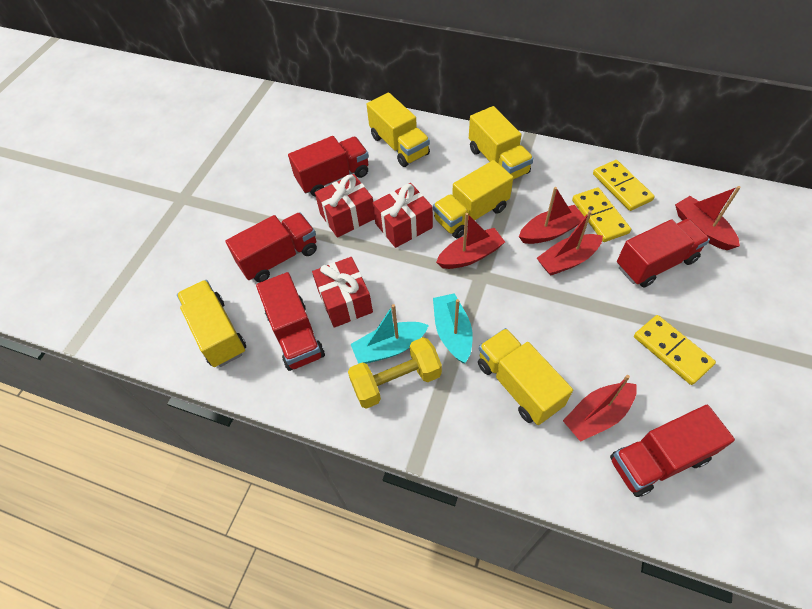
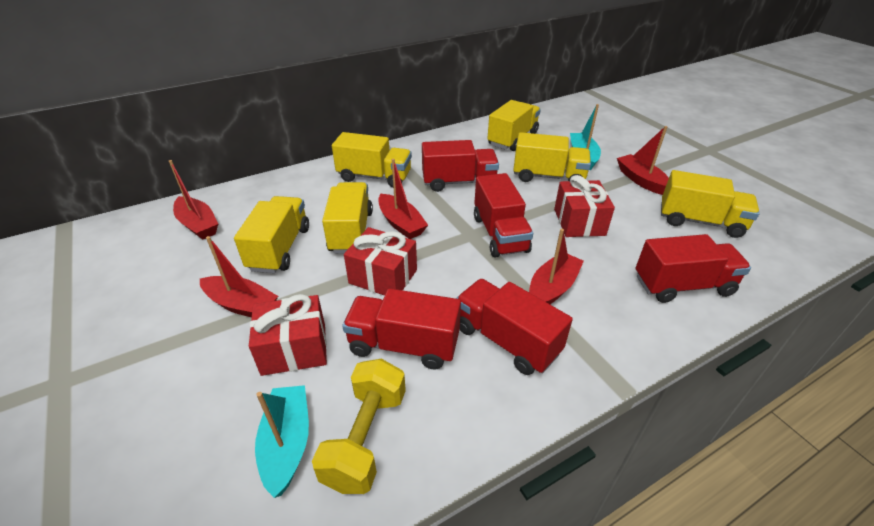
yellow domino: 3 -> 0
yellow truck: 5 -> 6

